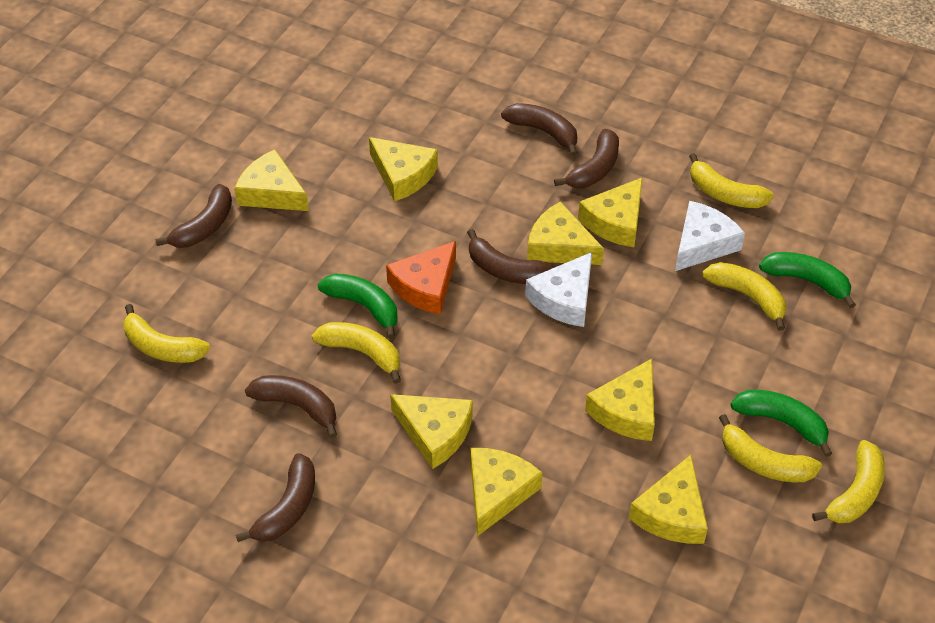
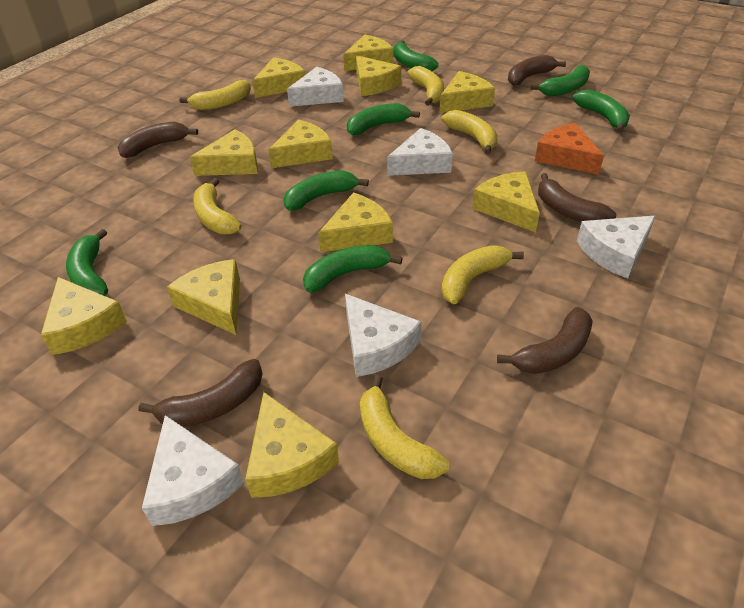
brown banana: 6 -> 5
green banana: 3 -> 7
white cheese: 2 -> 5
yellow cheese: 8 -> 11

